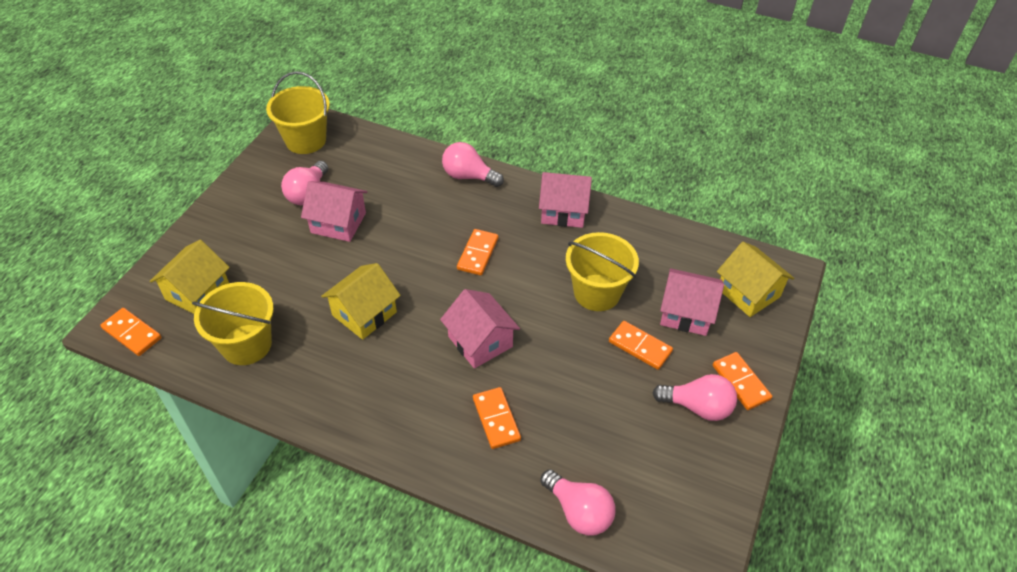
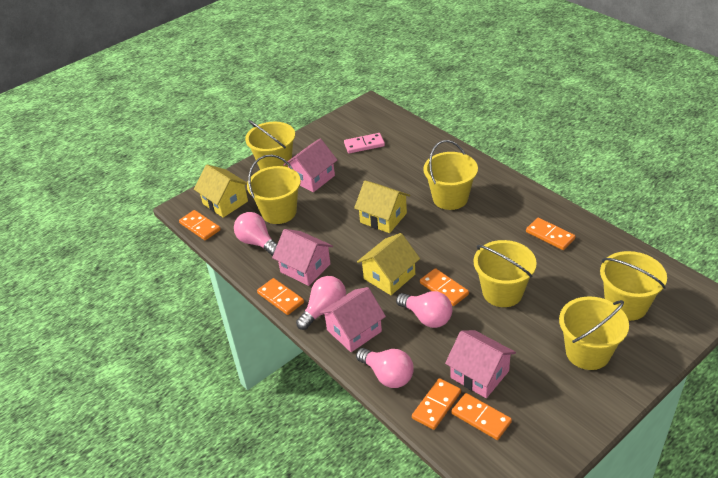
orange domino: 5 -> 6
pink domino: 0 -> 1
yellow bucket: 3 -> 6

